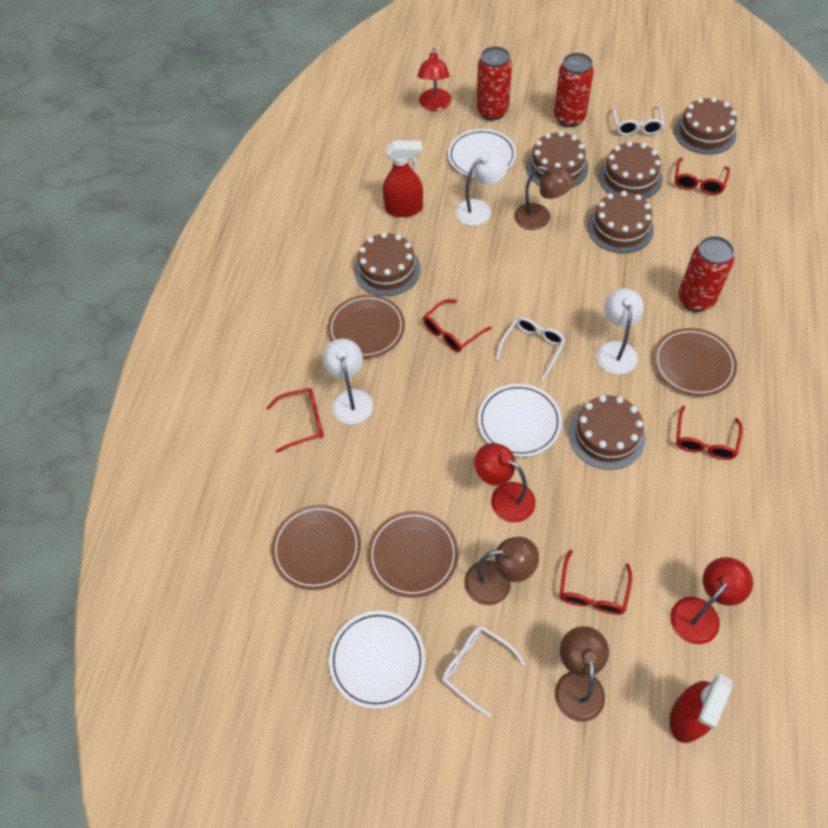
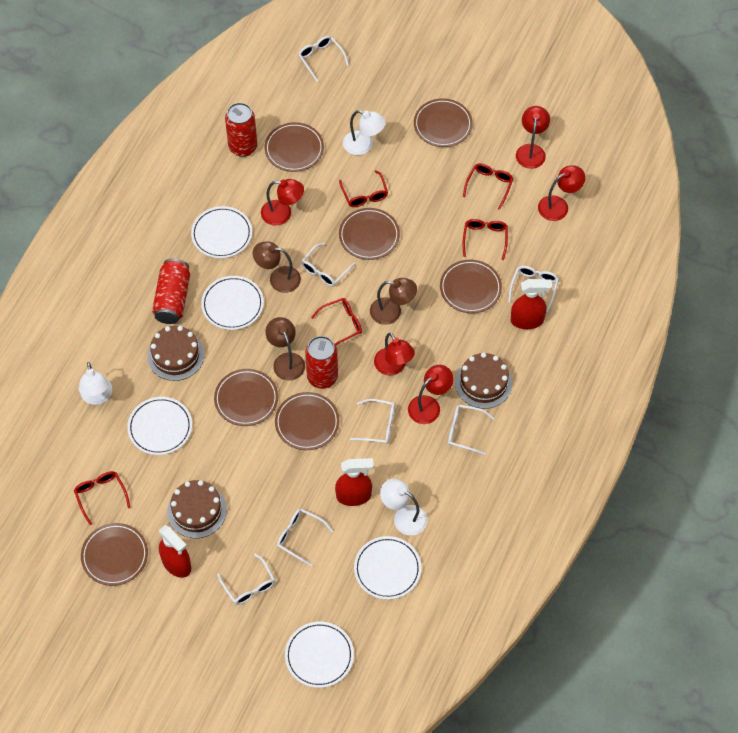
brown cake: 6 -> 3
brown plate: 4 -> 7
red lamp: 3 -> 5
red spray bottle: 2 -> 3
white glasses: 3 -> 7
white plate: 3 -> 5

